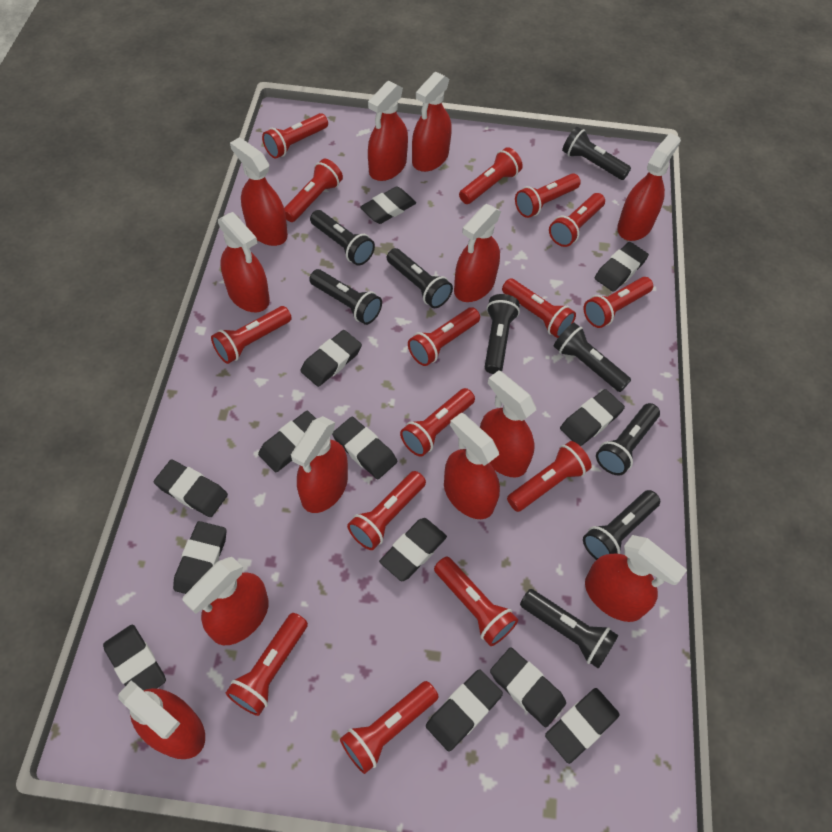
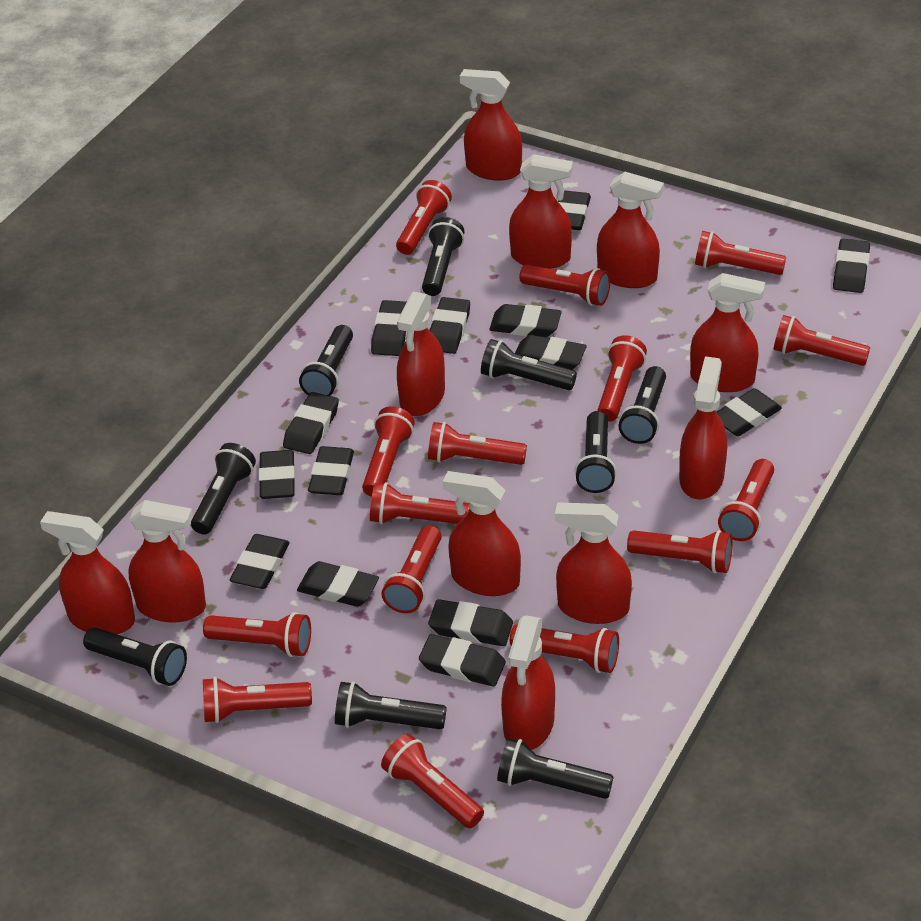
black eraser: 13 -> 14
red spray bottle: 12 -> 11

